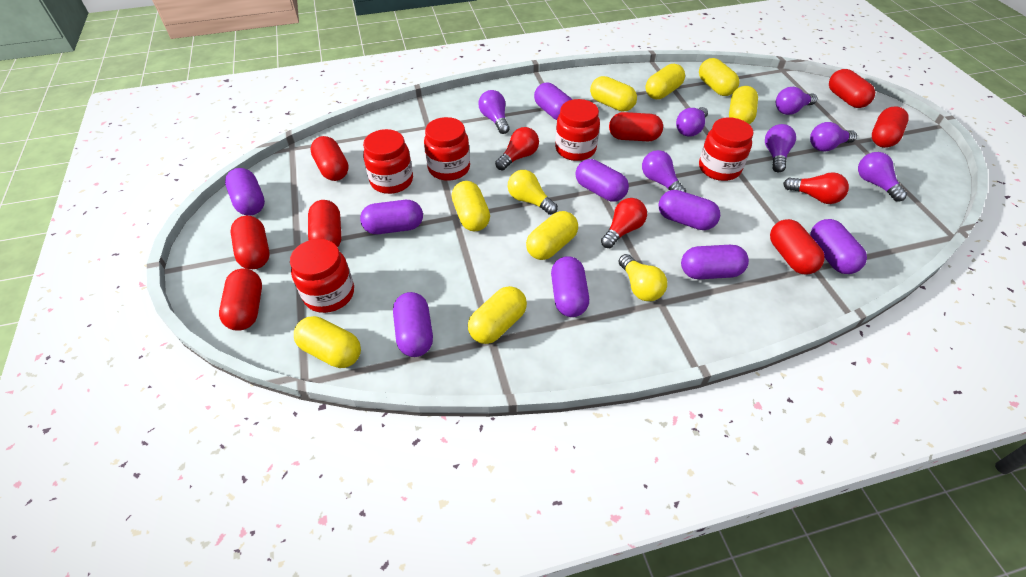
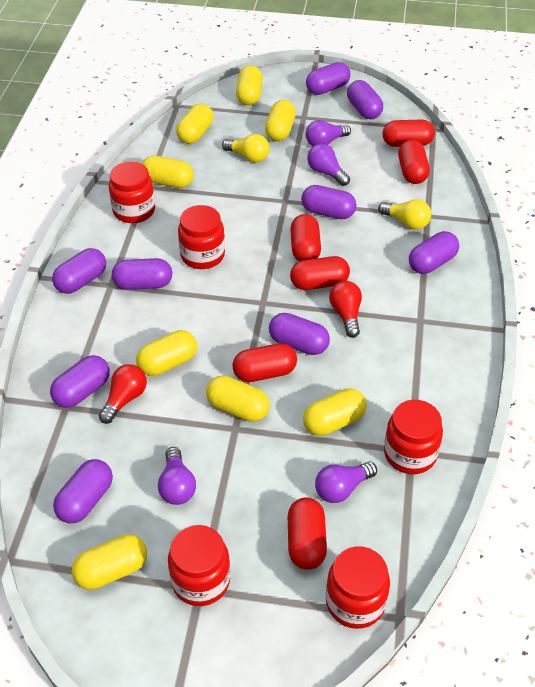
purple light bulb: 7 -> 4
red capsule: 8 -> 6
red light bulb: 3 -> 2

